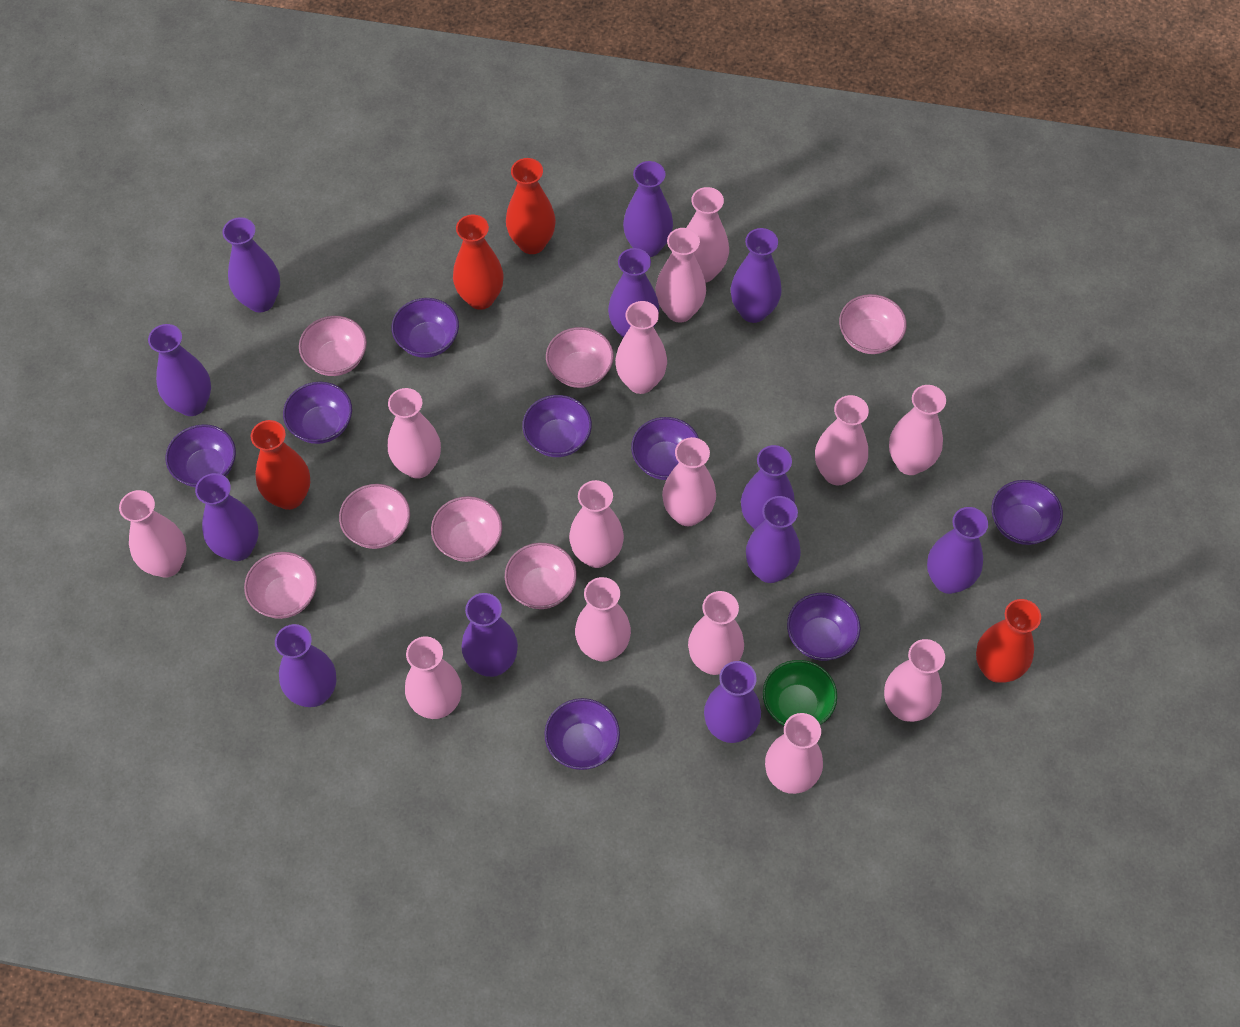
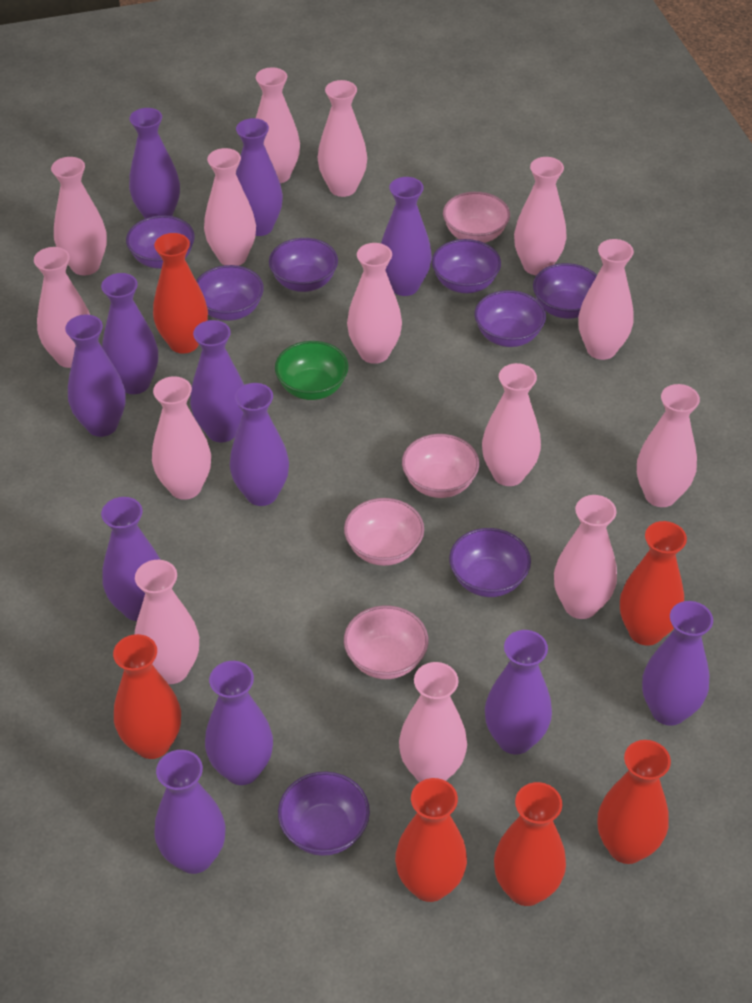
pink bowl: 7 -> 4
red vase: 4 -> 6

